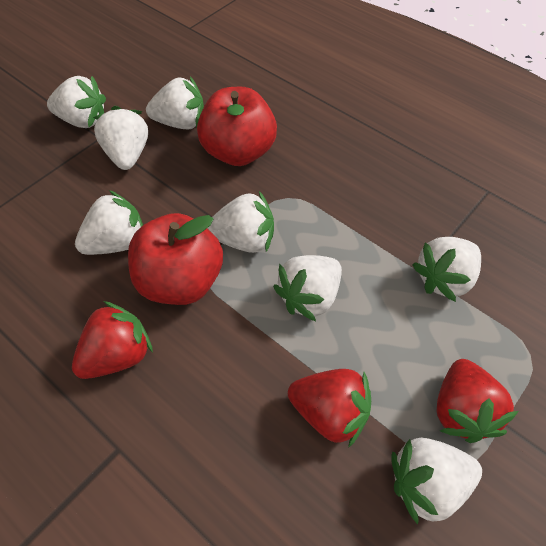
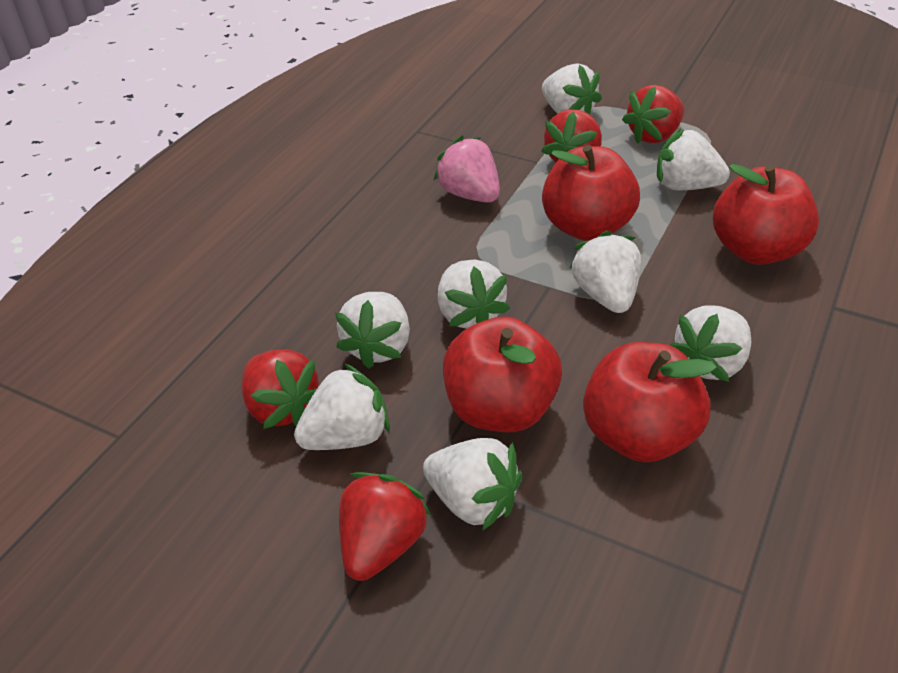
pink strawberry: 0 -> 1
red apple: 2 -> 4
red strawberry: 3 -> 4

